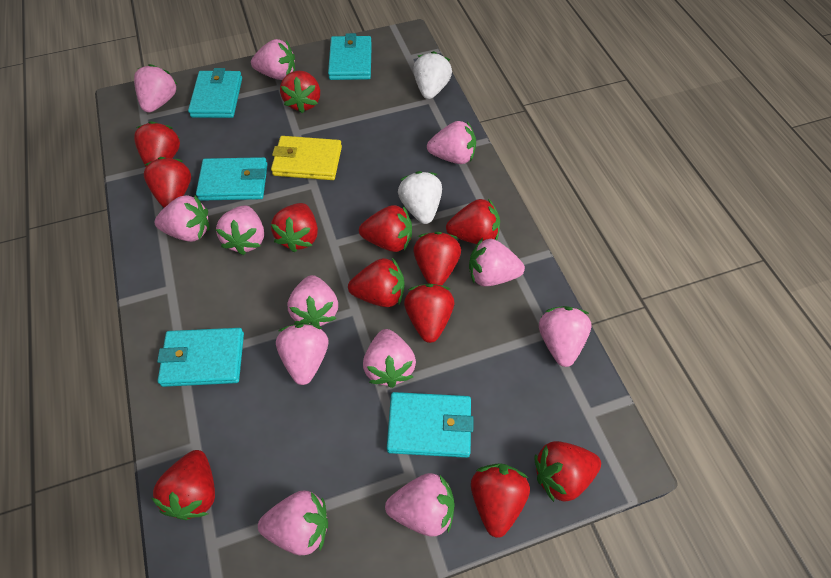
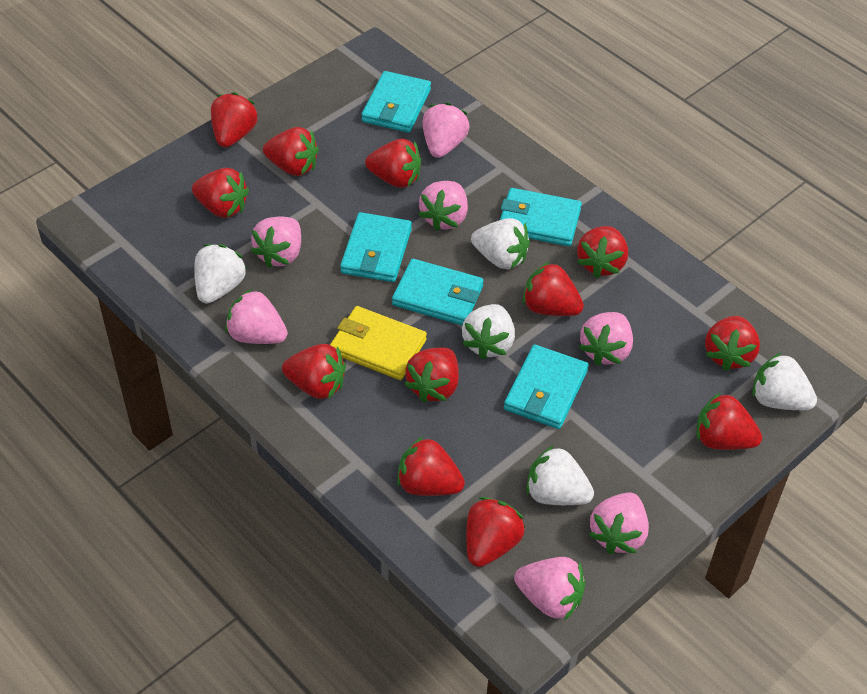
pink strawberry: 12 -> 7
white strawberry: 2 -> 5

